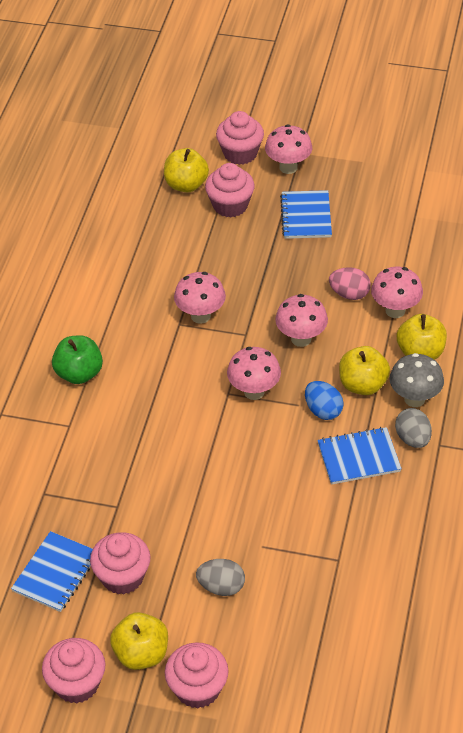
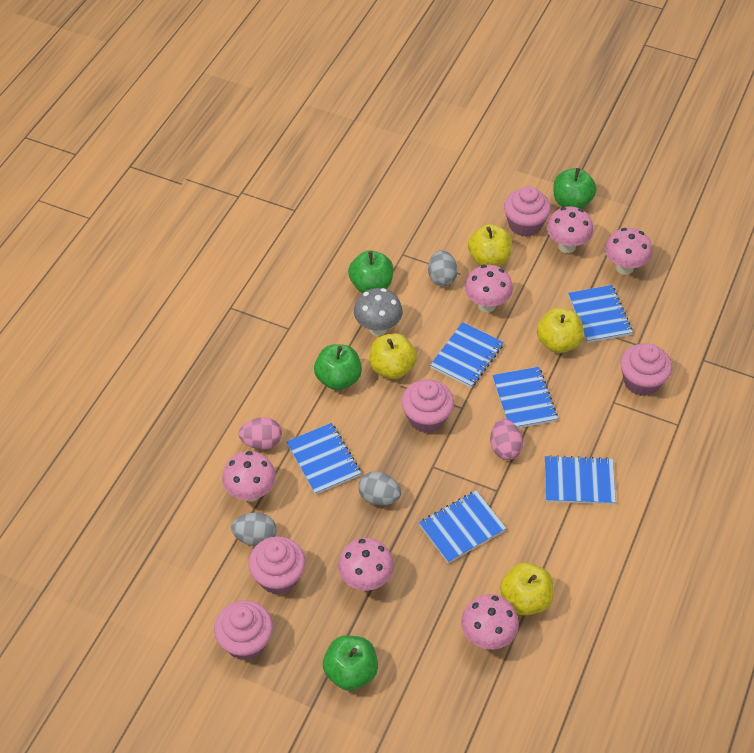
blue egg: 1 -> 0
blue notebook: 3 -> 6
green apple: 1 -> 4
grey egg: 2 -> 3
pink egg: 1 -> 2
pink mushroom: 5 -> 6

